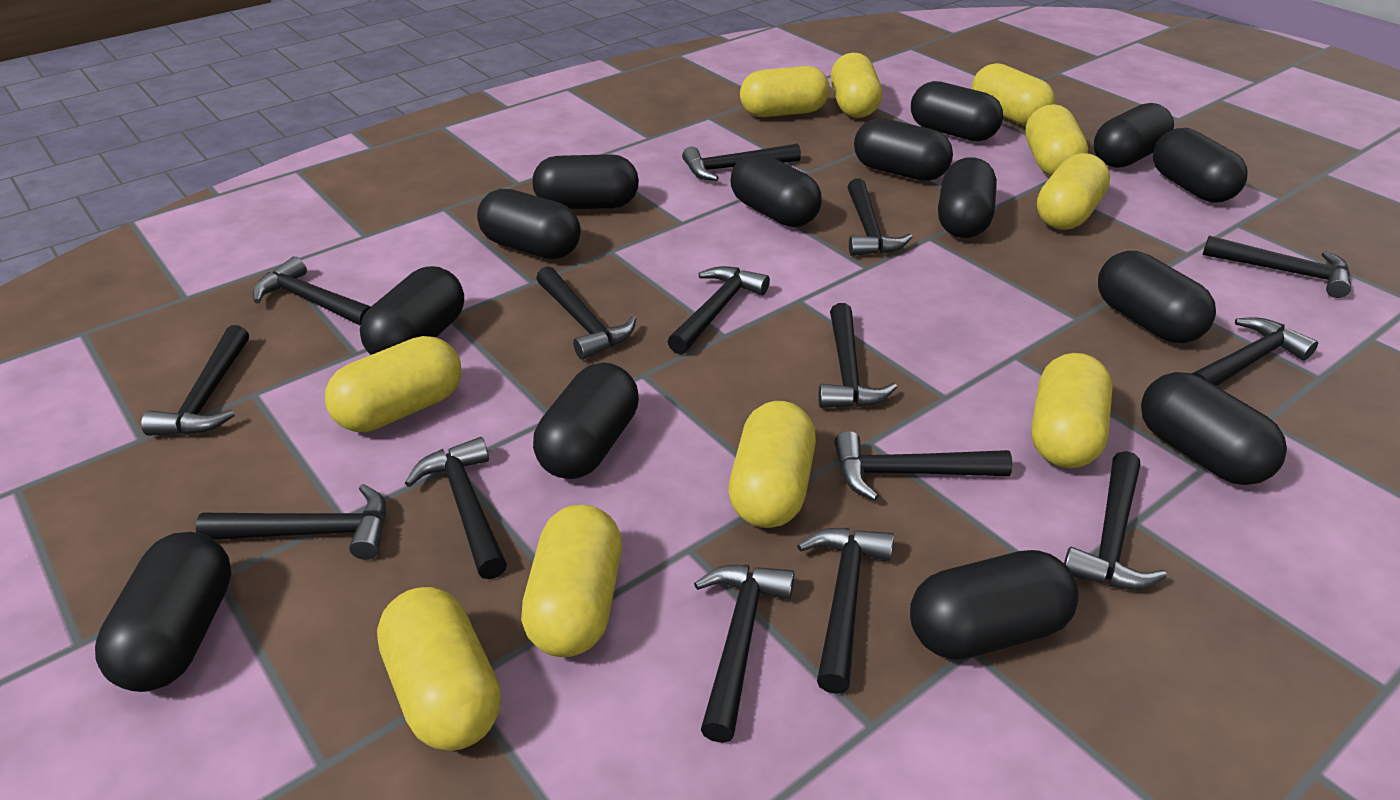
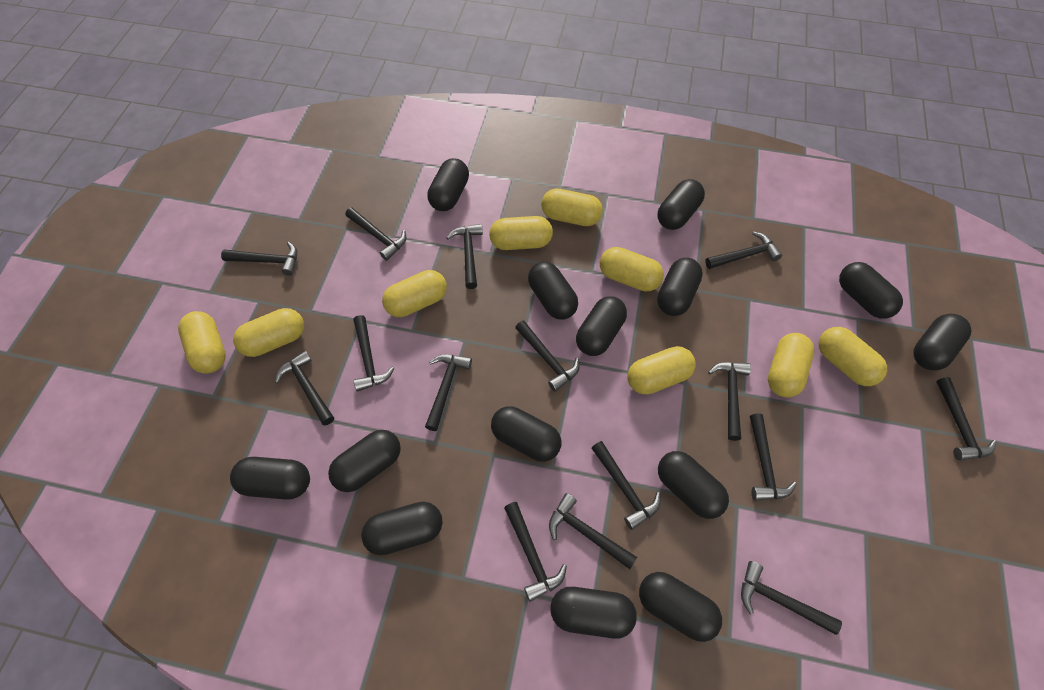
yellow capsule: 10 -> 9

